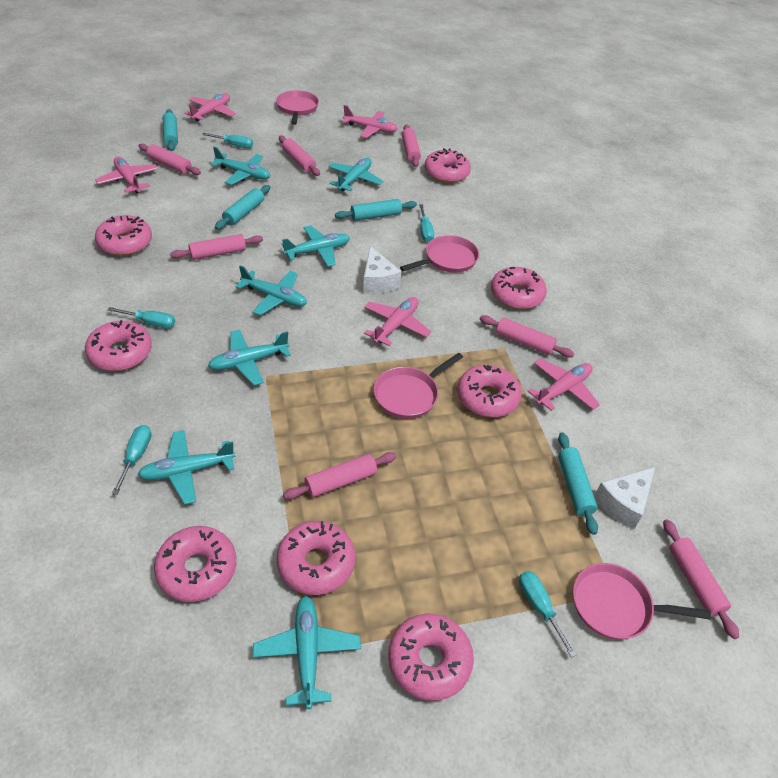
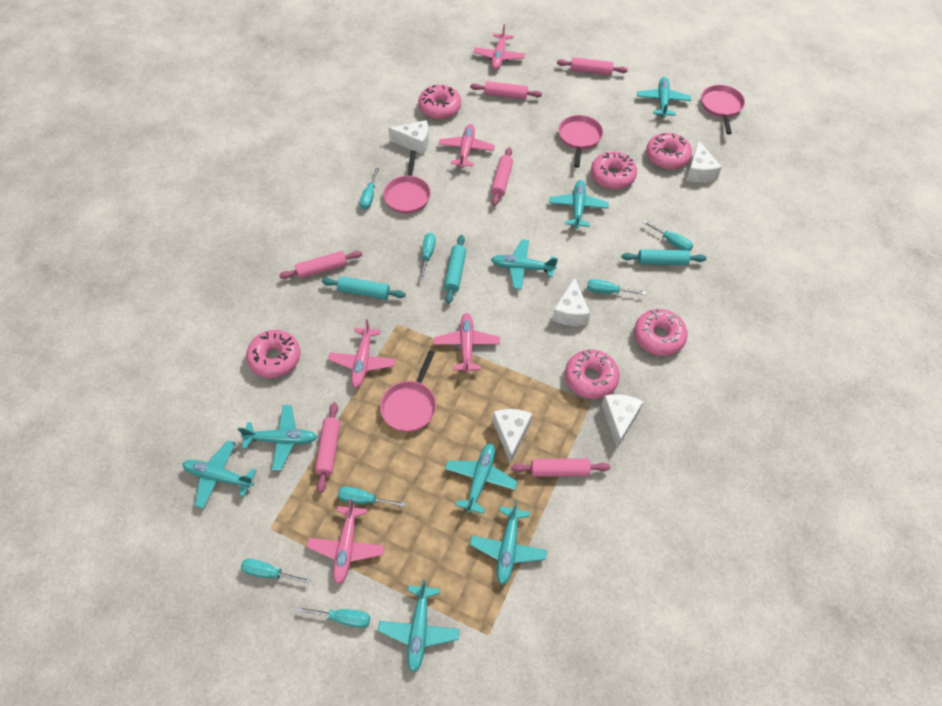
pink donut: 8 -> 6
pink rolling pin: 7 -> 6
turquoise plane: 7 -> 8
turquoise rolling pin: 4 -> 3
turquoise screwdriver: 5 -> 7
white cheese: 2 -> 5

